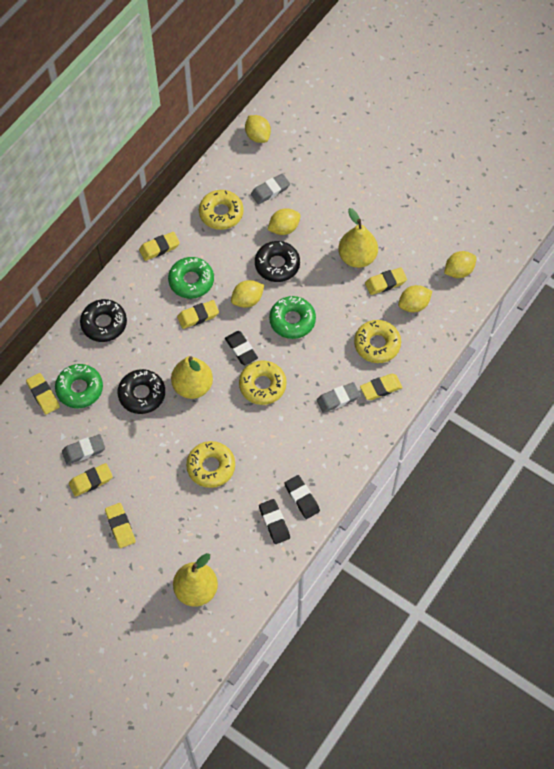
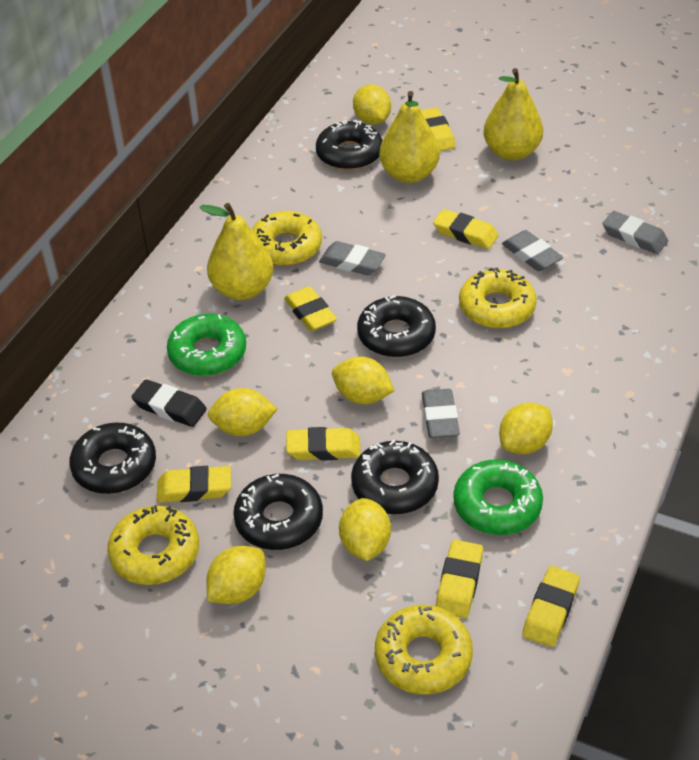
black donut: 3 -> 5
black eraser: 3 -> 1
green donut: 3 -> 2
grey eraser: 3 -> 4
yellow lemon: 5 -> 6

